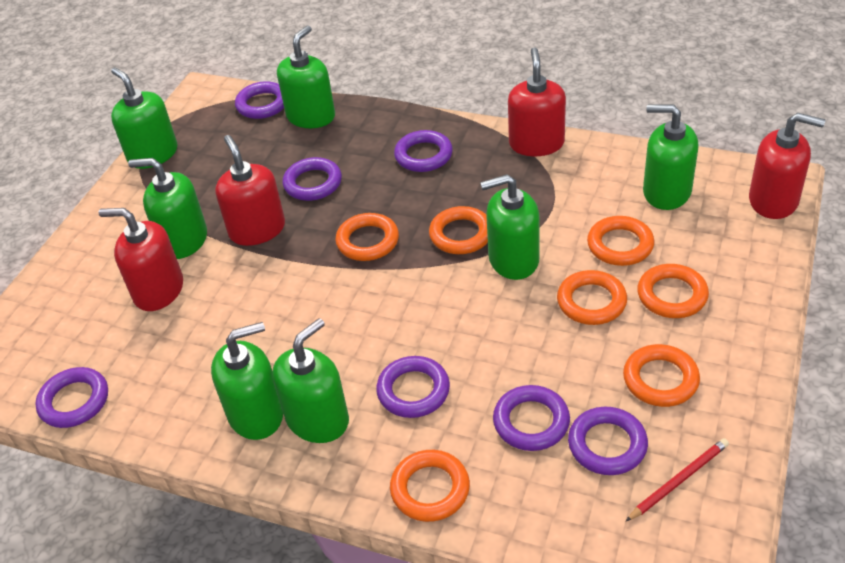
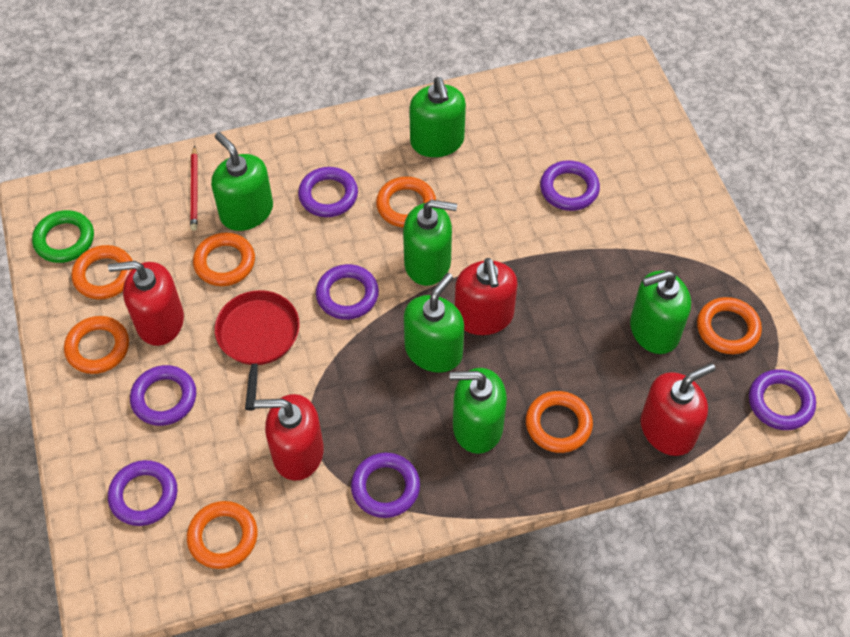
green ring: 0 -> 1
green soap dispenser: 7 -> 6
red pan: 0 -> 1

